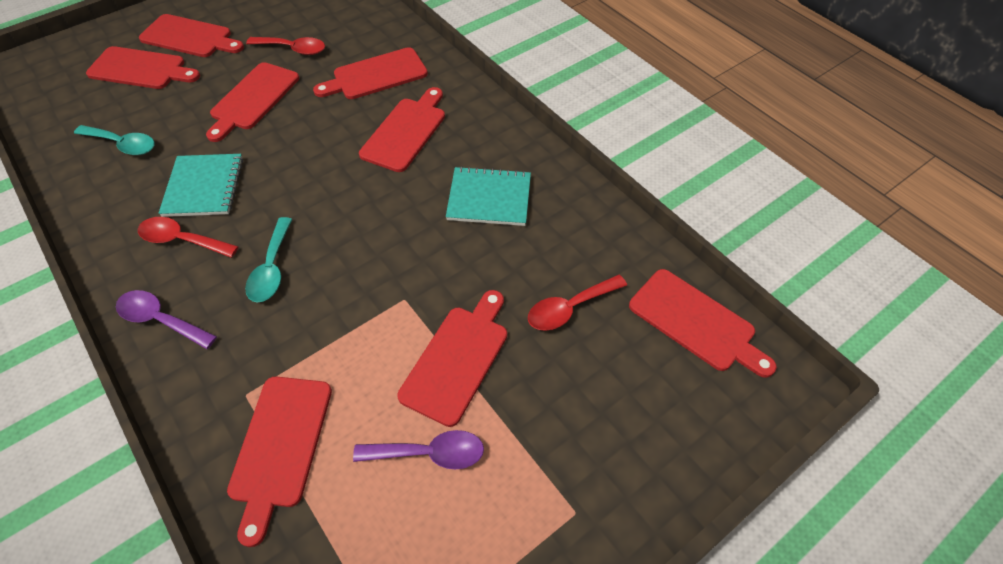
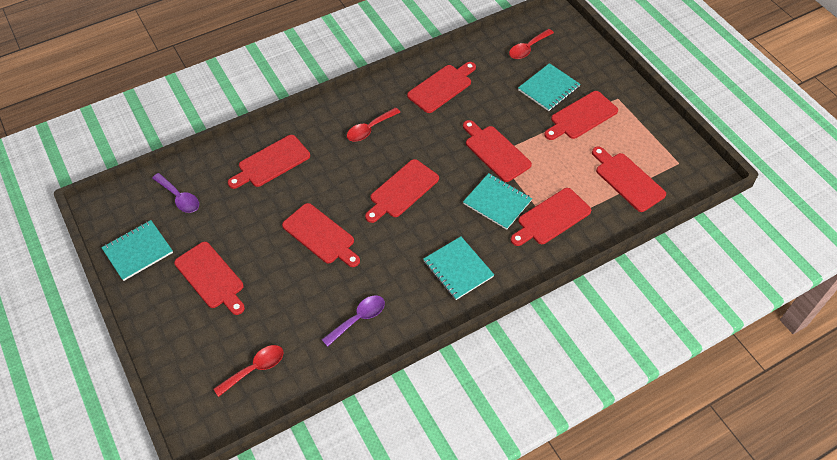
red cutting board: 8 -> 9
turquoise notebook: 2 -> 4
turquoise spoon: 2 -> 0

